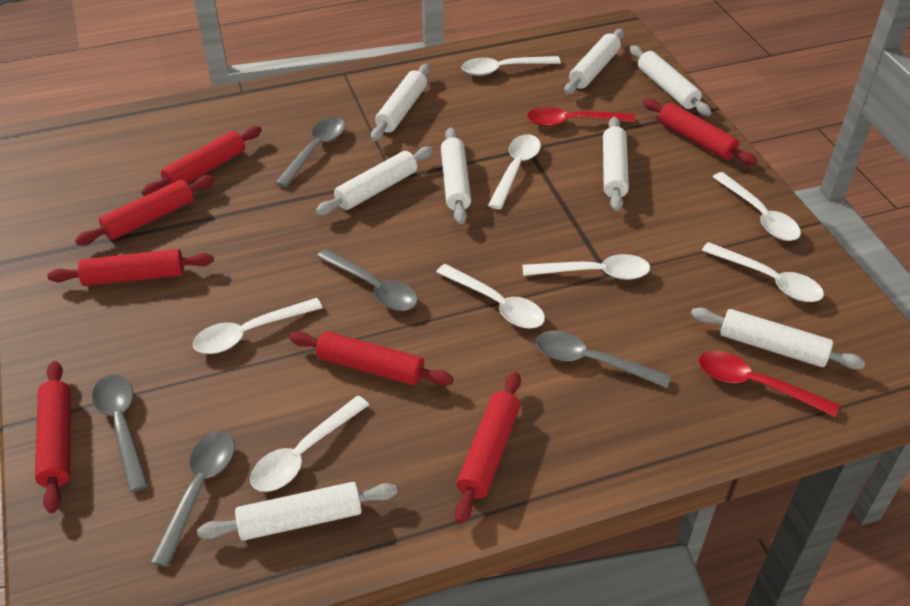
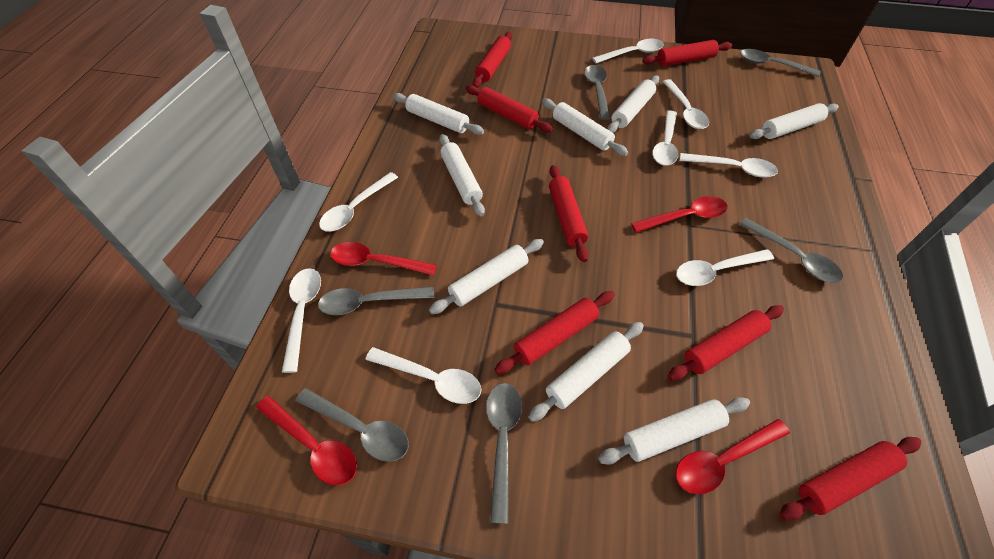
grey spoon: 5 -> 6
red spoon: 2 -> 4

